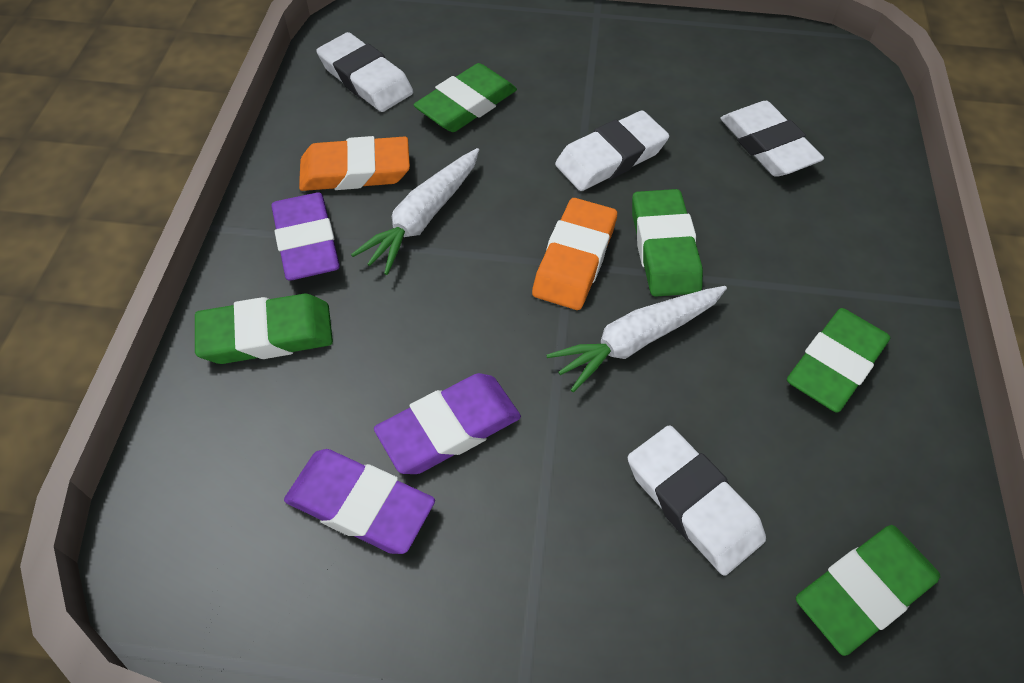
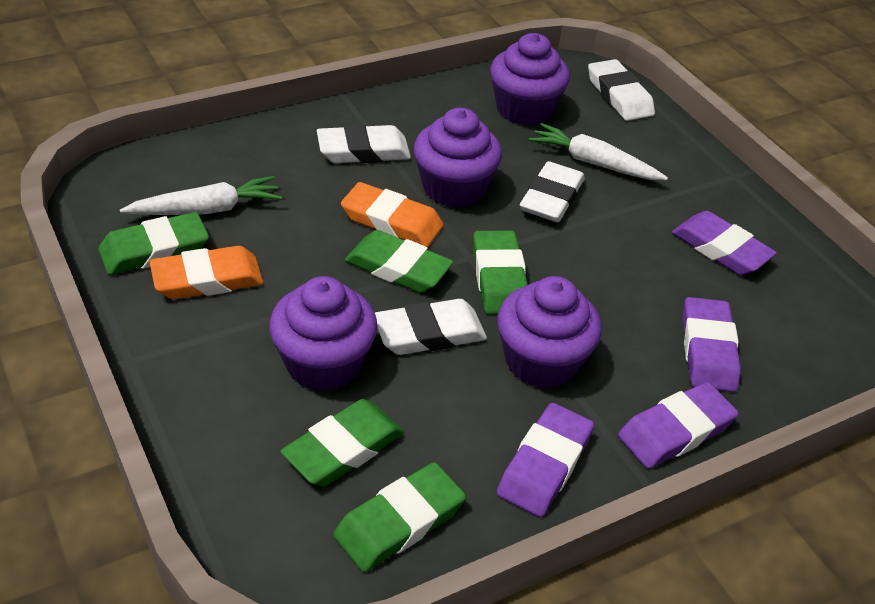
purple cupcake: 0 -> 4
purple eraser: 3 -> 4

